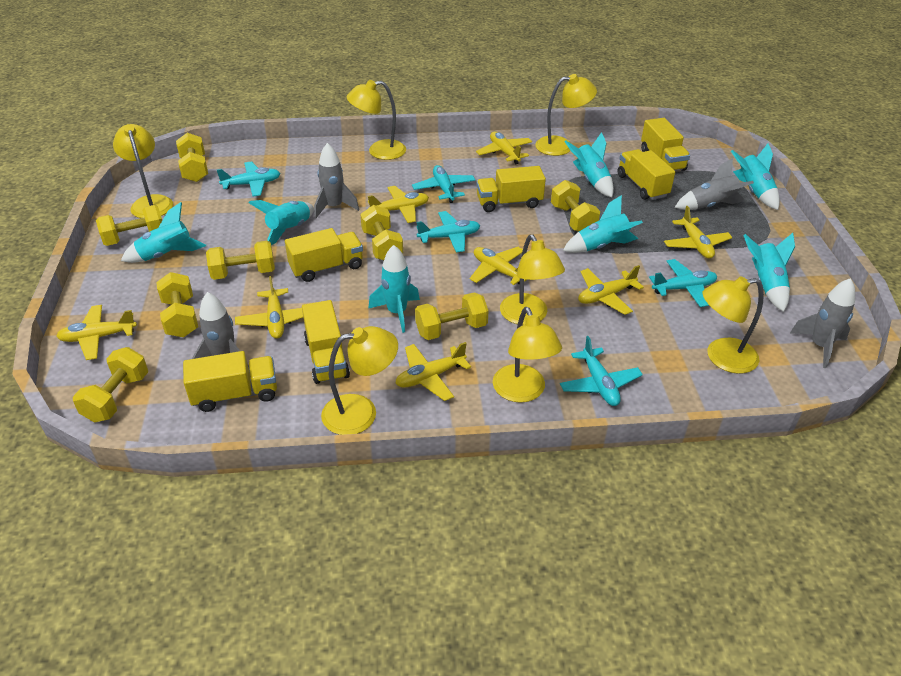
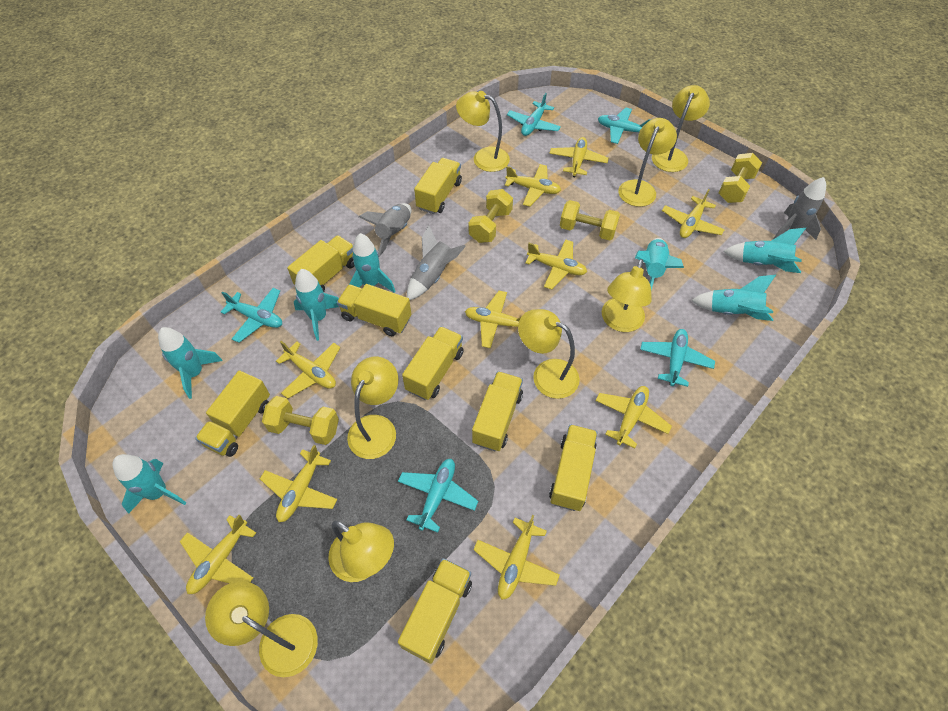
grey rocket: 4 -> 3
yellow dumbbell: 8 -> 4
yellow lamp: 7 -> 8
yellow plane: 8 -> 10
yellow truck: 6 -> 8

